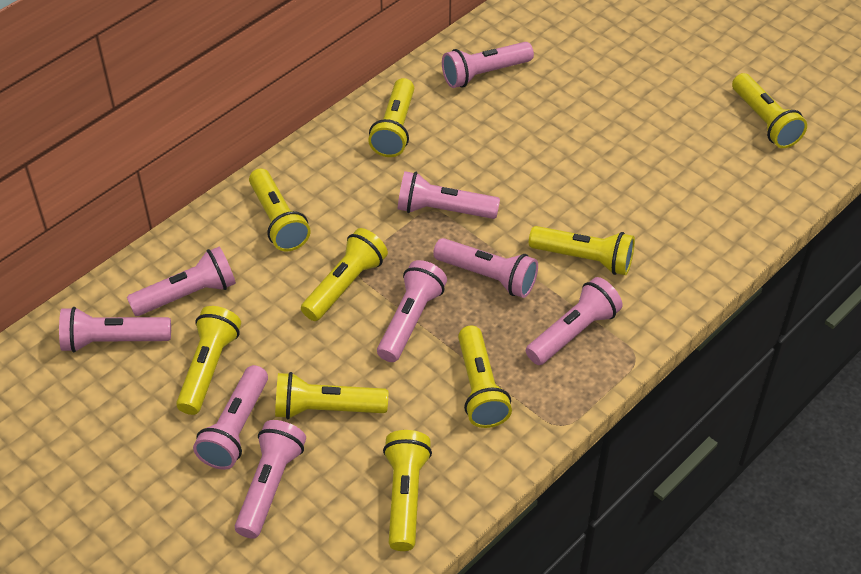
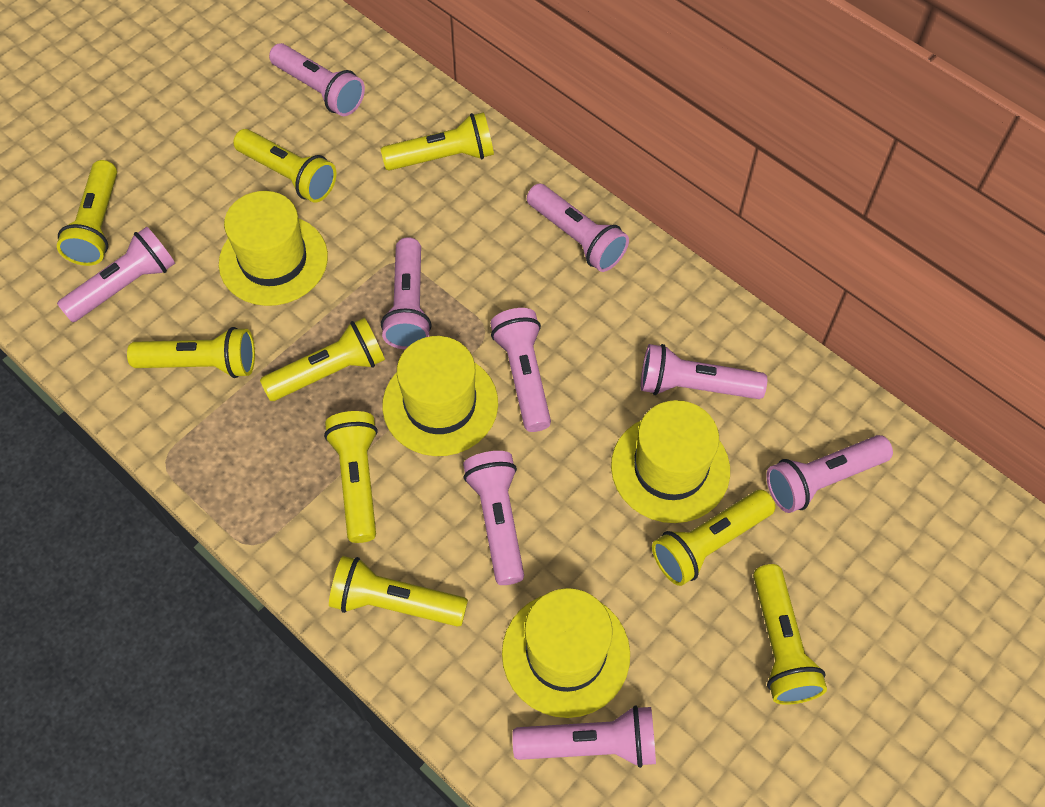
yellow hat: 0 -> 4

